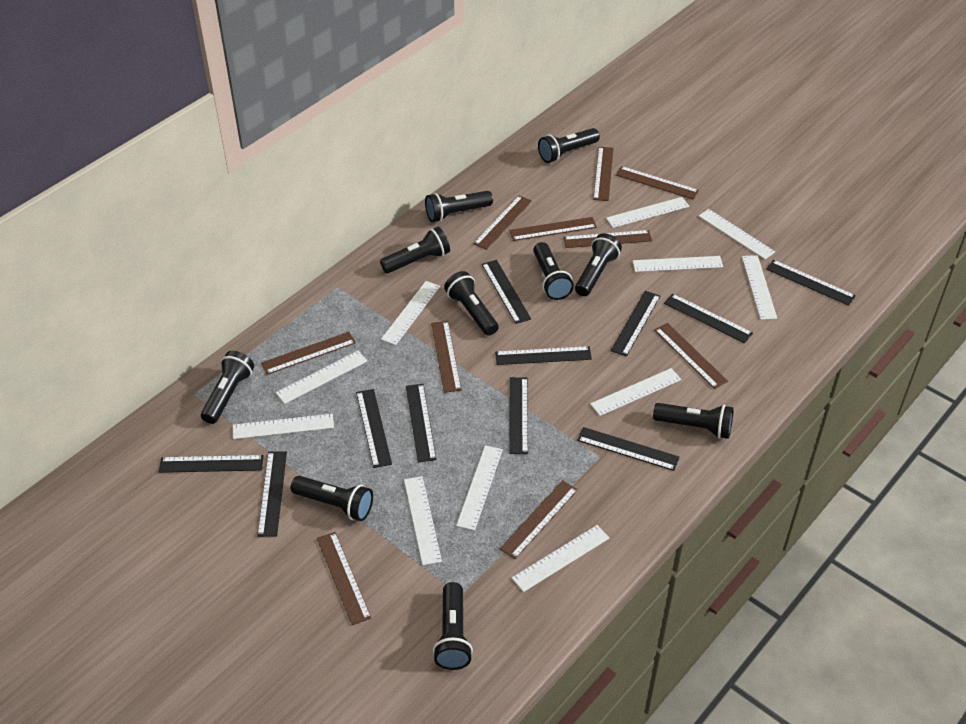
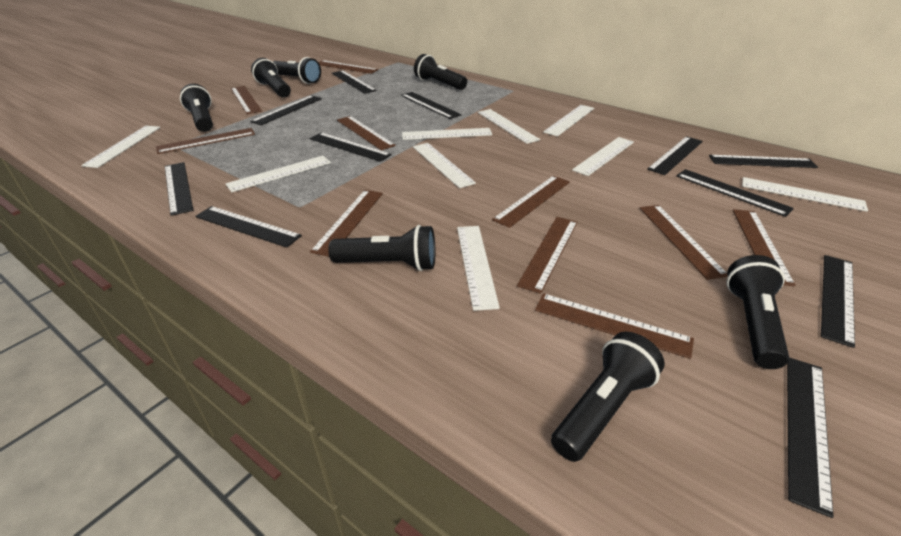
black flashlight: 10 -> 7
white ruler: 11 -> 9

